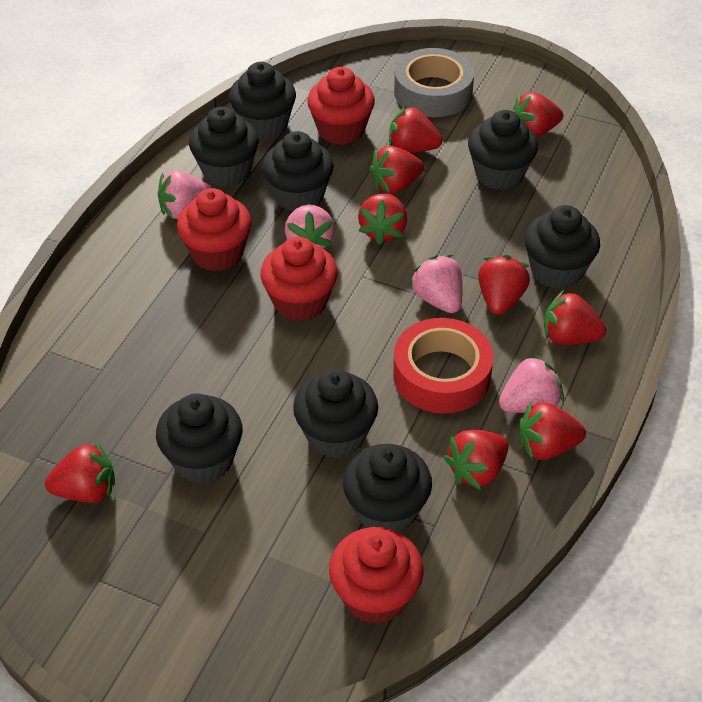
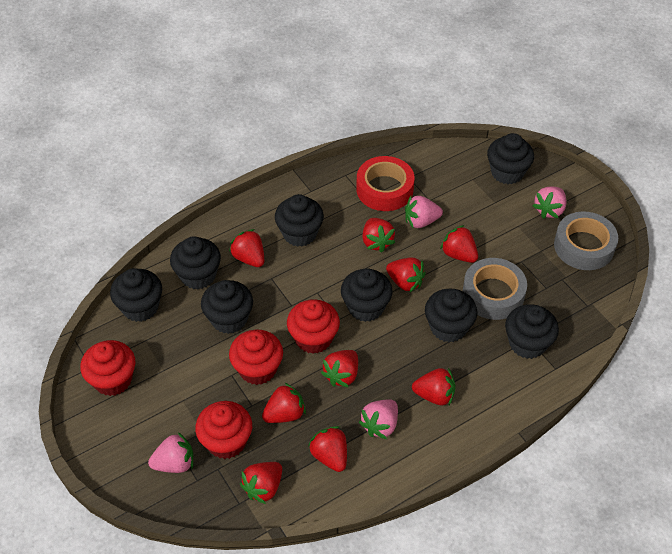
grey tape: 1 -> 2

